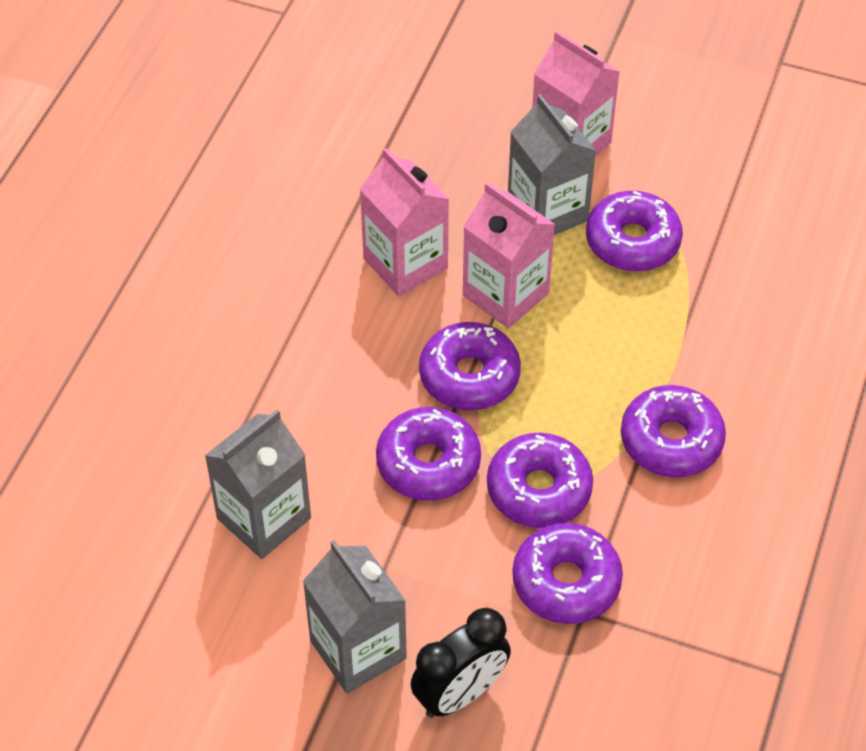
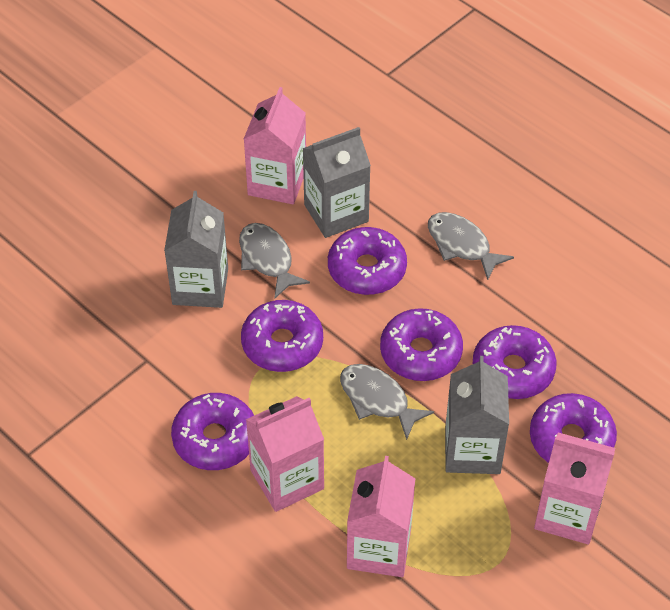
black clock: 1 -> 0
grey fish: 0 -> 3
pink carton: 3 -> 4

